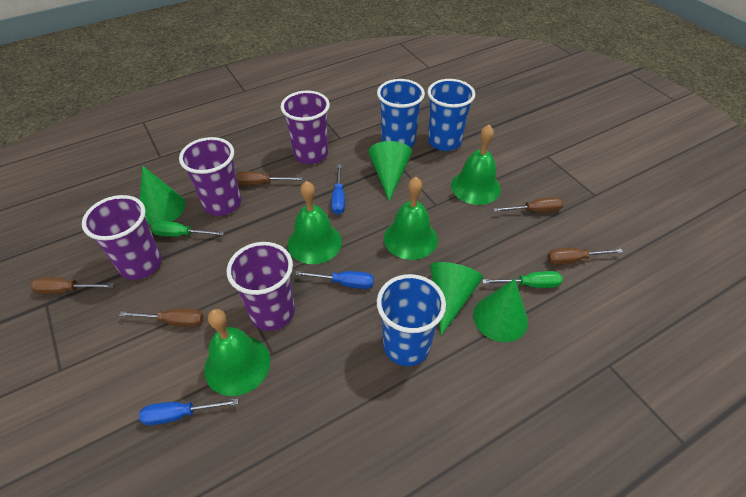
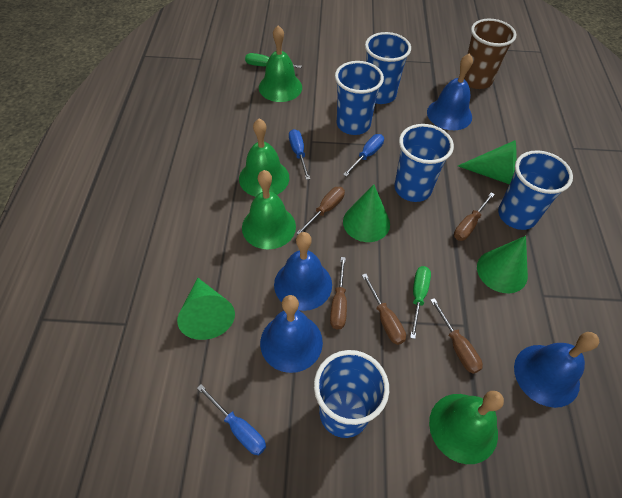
blue bell: 0 -> 4
blue cup: 3 -> 5
brown cup: 0 -> 1
purple cup: 4 -> 0

